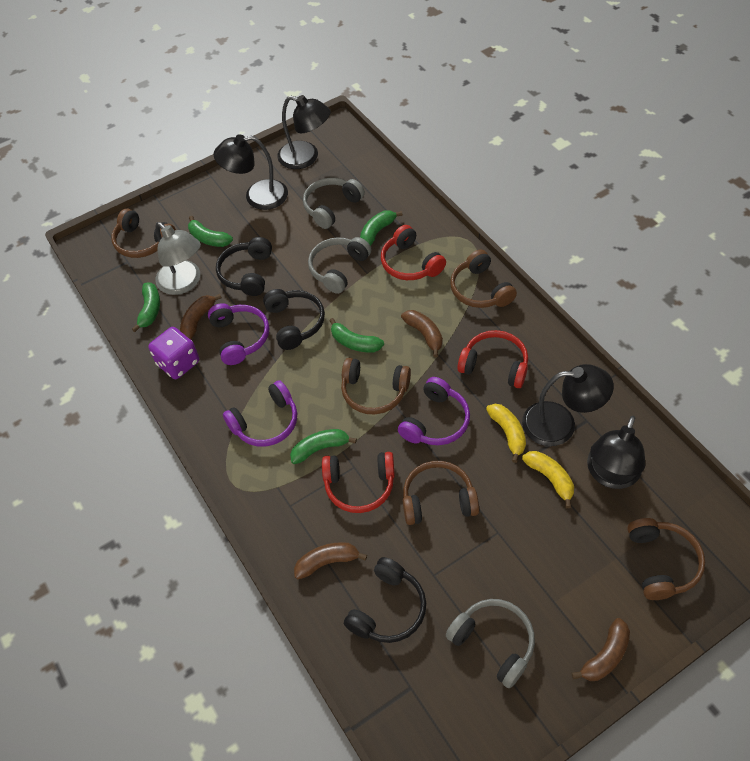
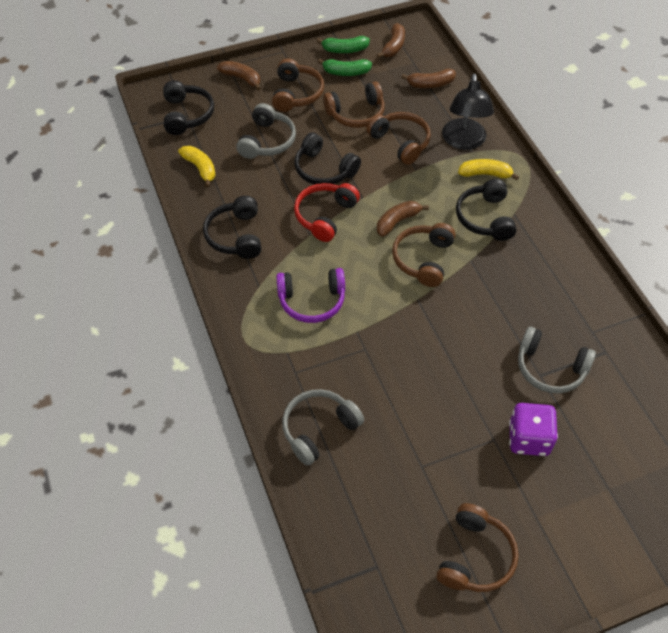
black headphones: 3 -> 4
black lamp: 4 -> 1
green banana: 5 -> 2
grey lamp: 1 -> 0
purple headphones: 3 -> 1
red headphones: 3 -> 1

